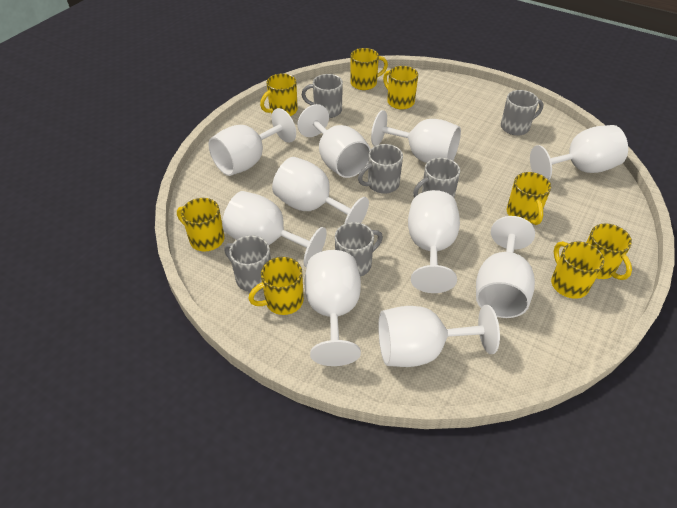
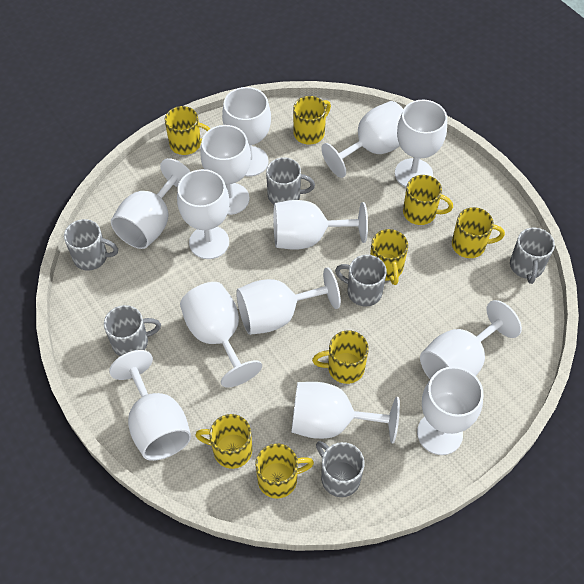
white goblet: 10 -> 13

